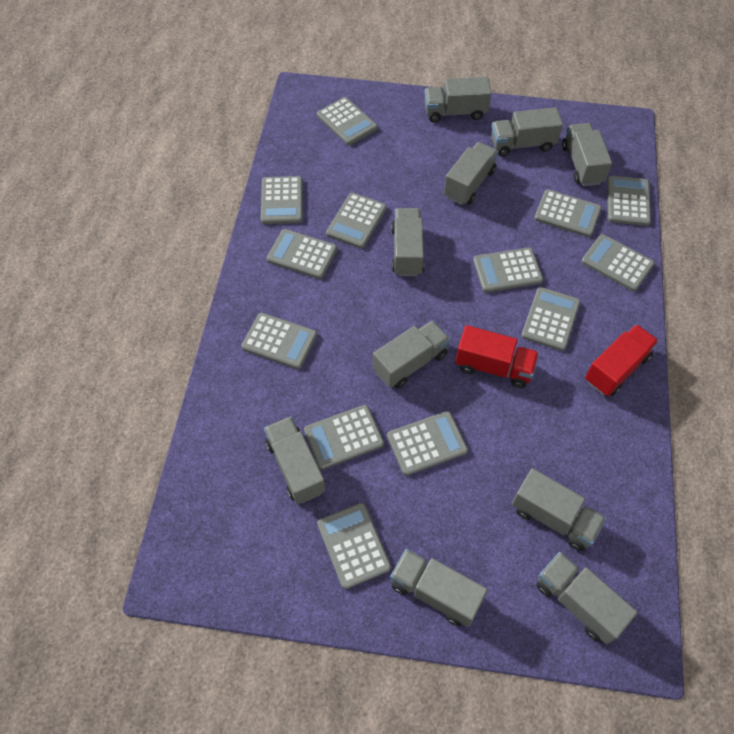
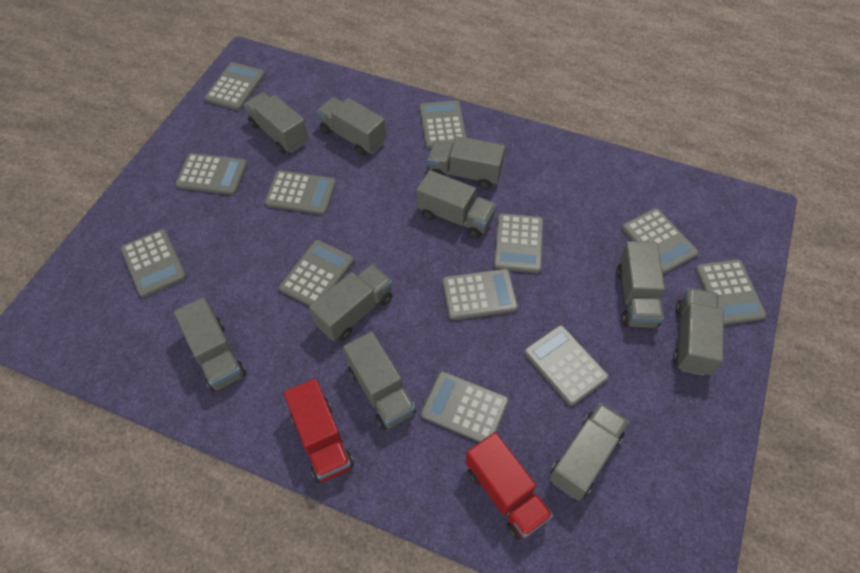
grey calculator: 13 -> 12

